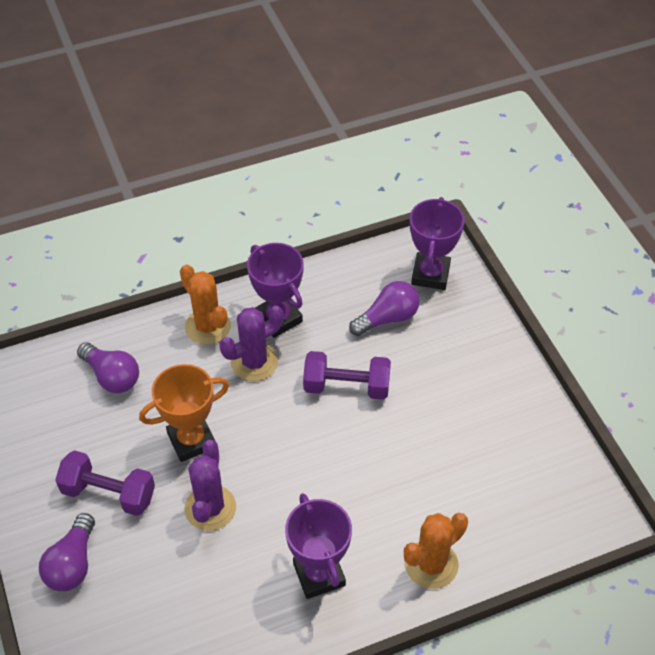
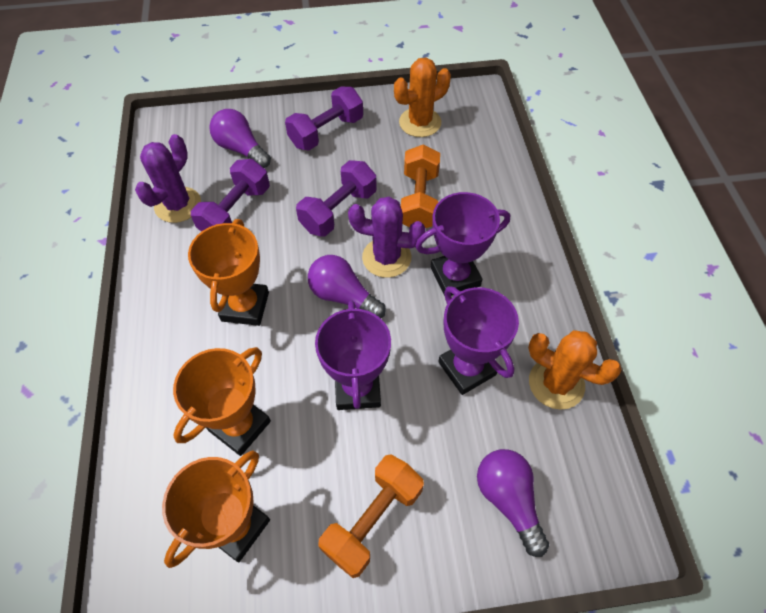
orange dumbbell: 0 -> 2
orange trophy: 1 -> 3
purple dumbbell: 2 -> 3

